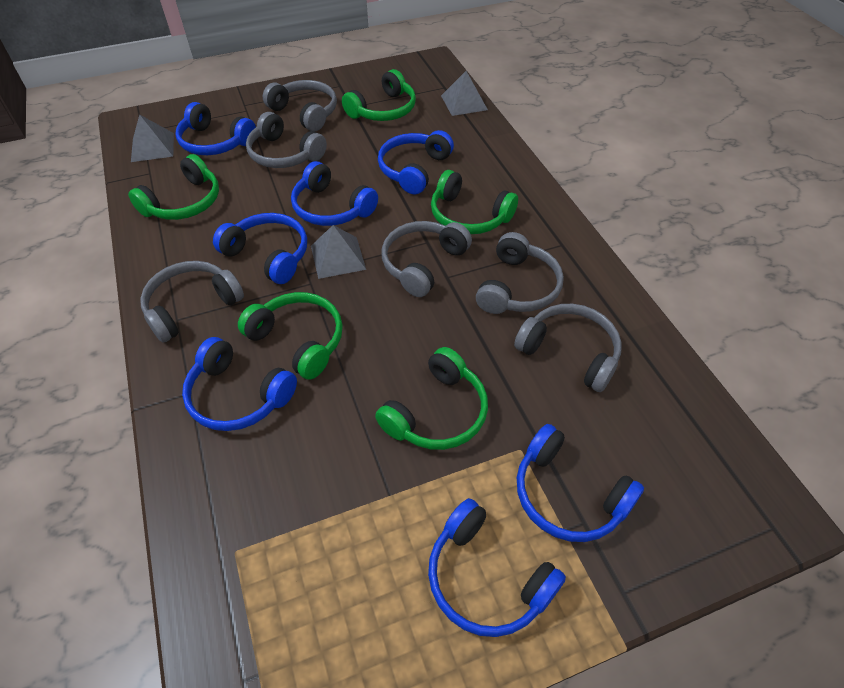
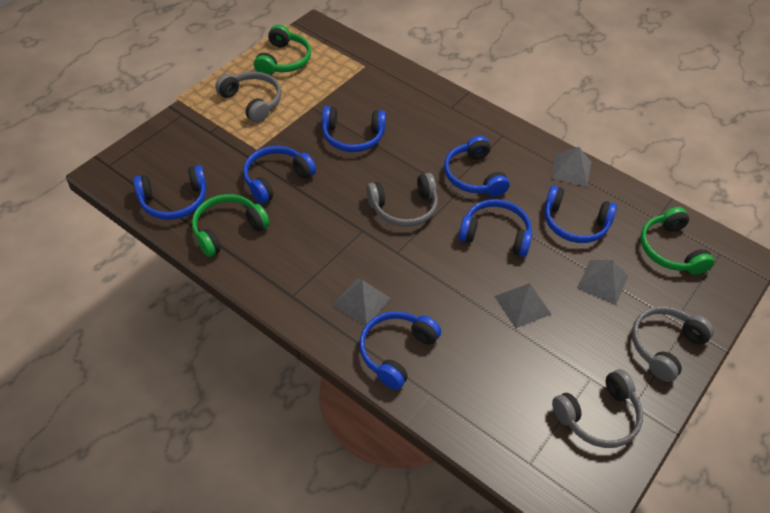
green headphones: 5 -> 3
grey headphones: 6 -> 4
grey pyramid: 3 -> 4

